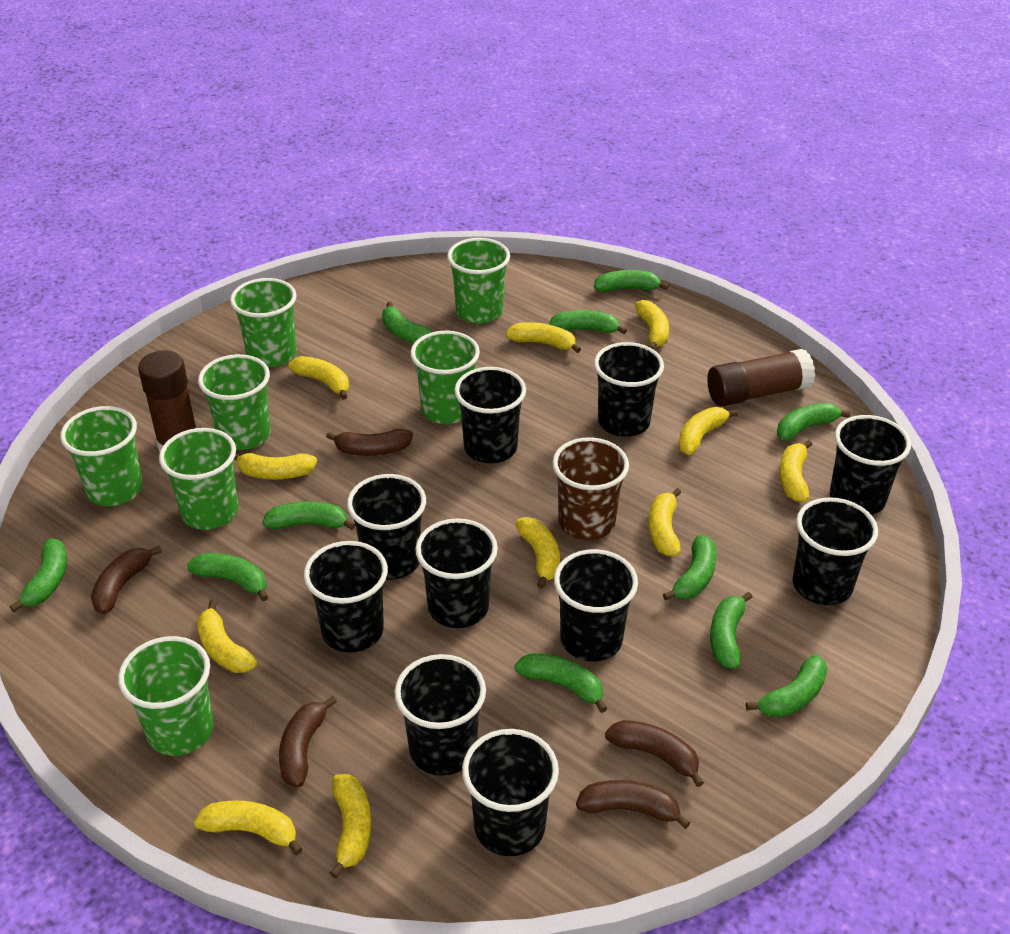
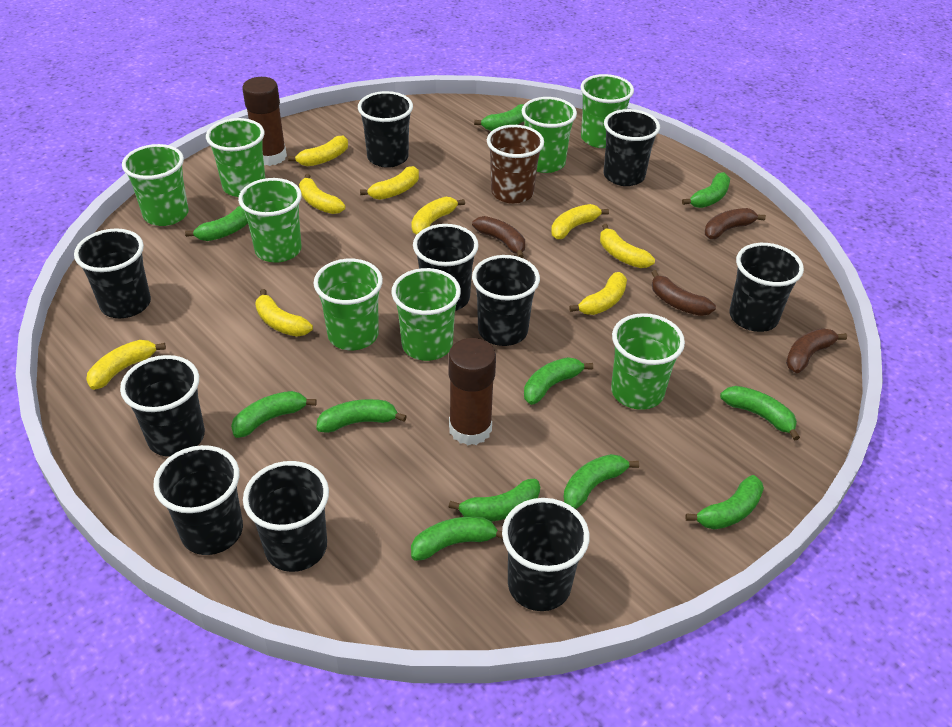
brown banana: 5 -> 4
green cup: 7 -> 8
yellow banana: 11 -> 9

